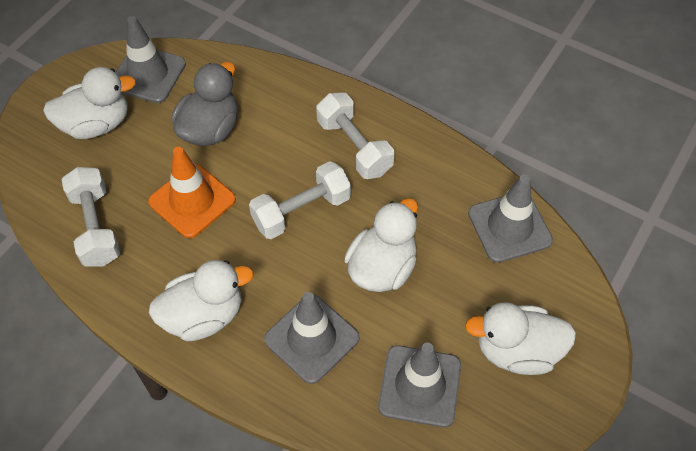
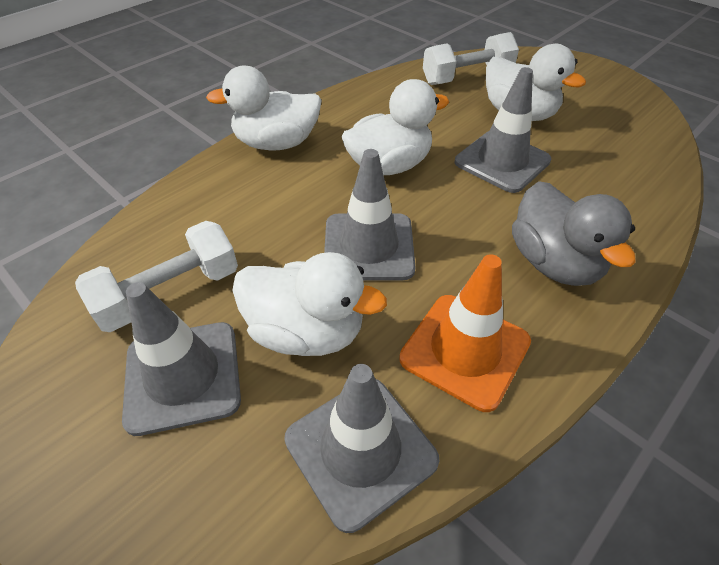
white dumbbell: 3 -> 2

